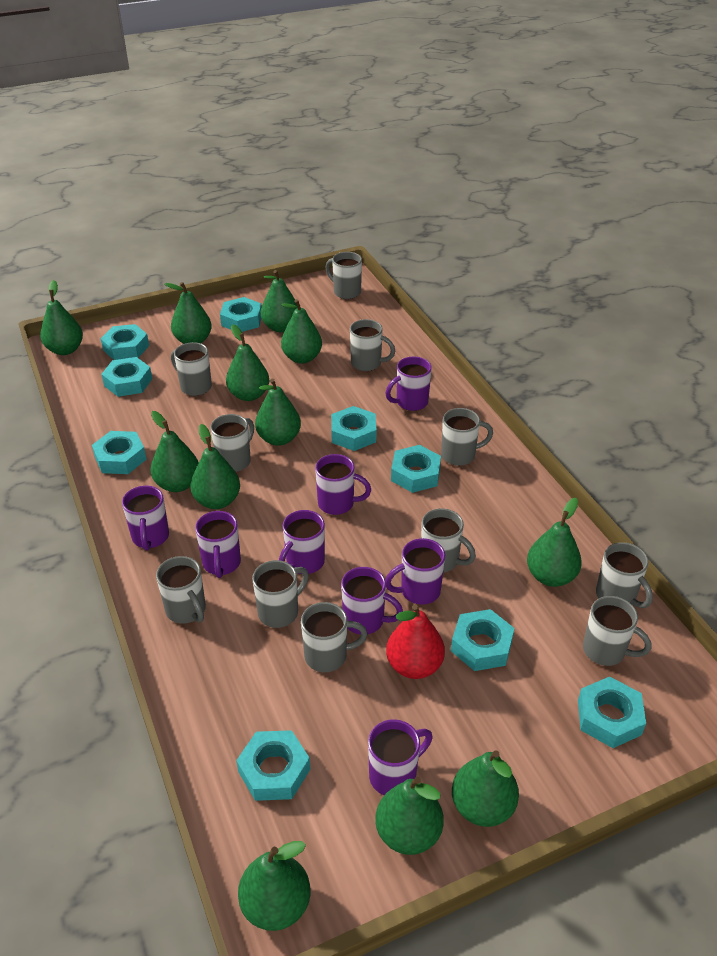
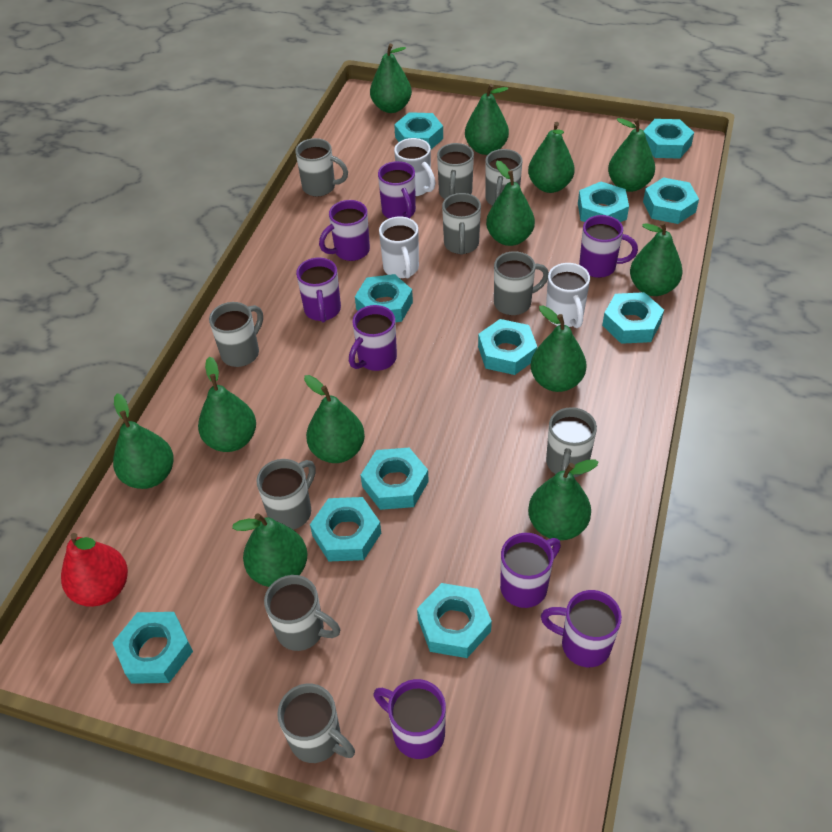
grey mug: 11 -> 10
turquoise nut: 9 -> 11
white mug: 0 -> 3

